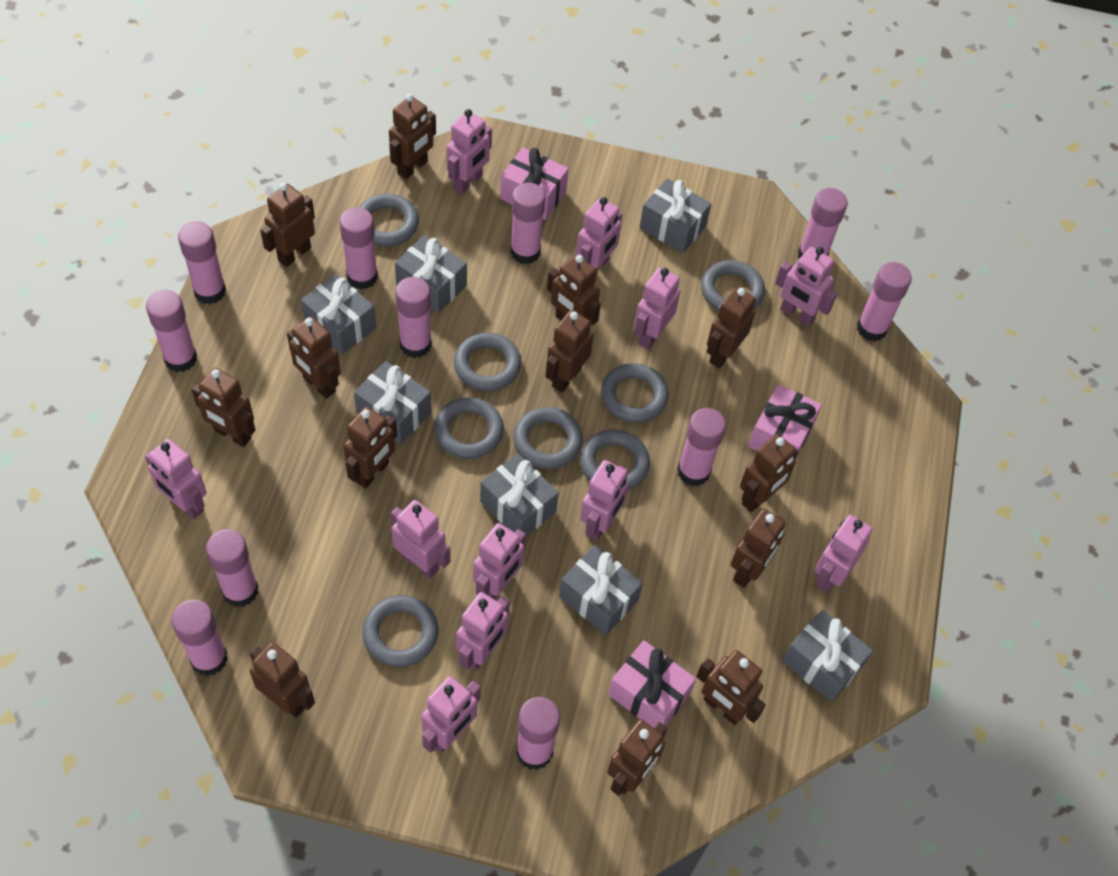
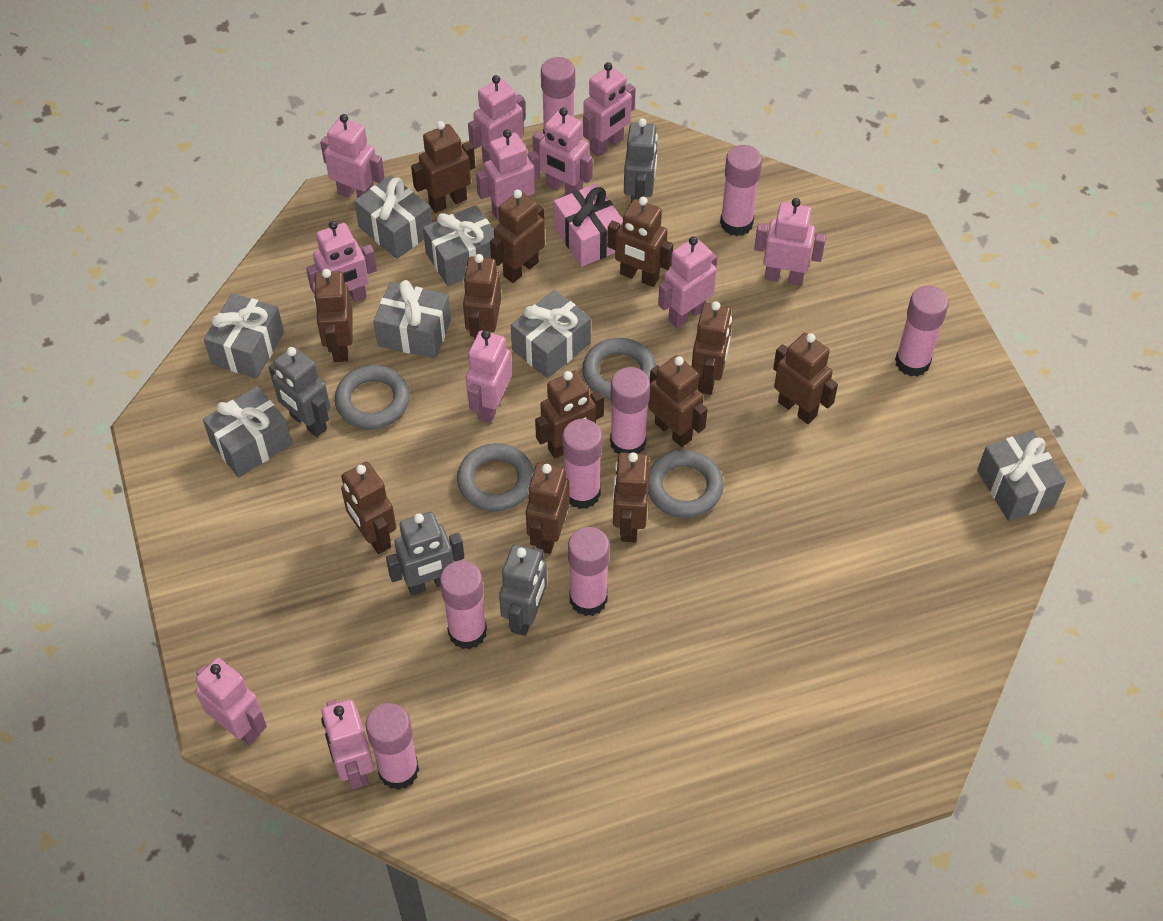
brown robot: 13 -> 12
grey ring: 8 -> 4
grey robot: 0 -> 4
pink gift: 3 -> 1
pink glue stick: 11 -> 8

